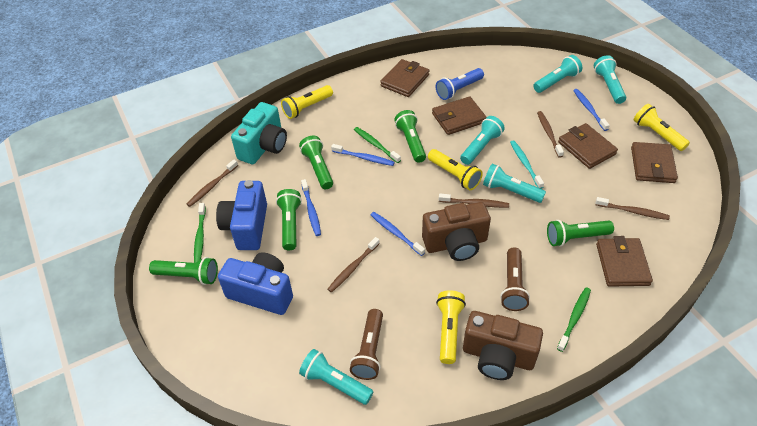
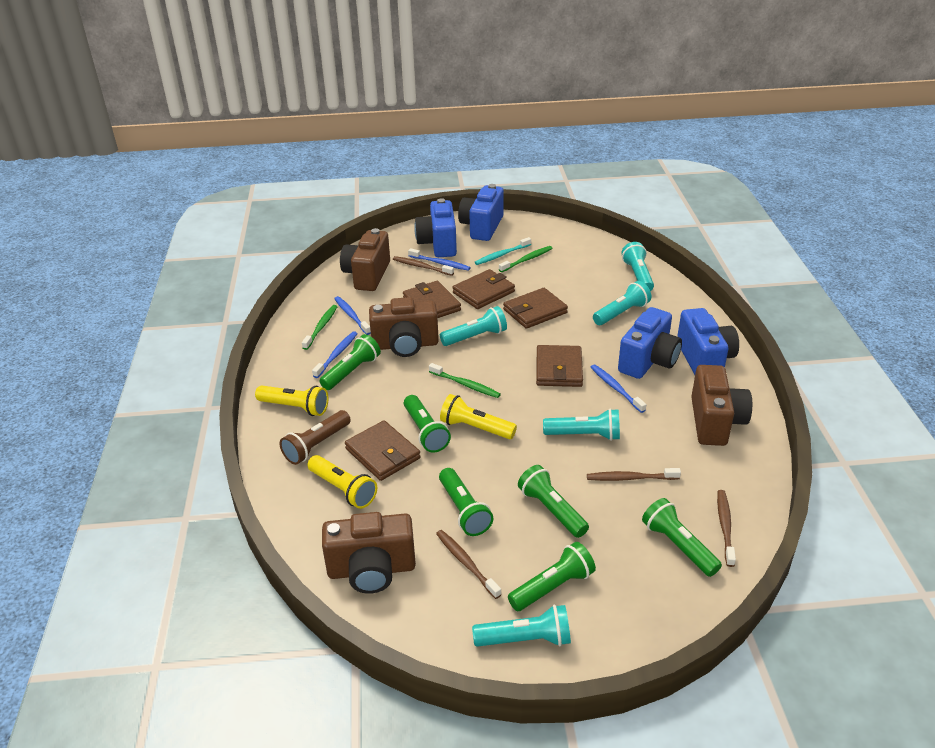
blue camera: 2 -> 4
blue flashlight: 1 -> 0
brown camera: 2 -> 4
brown flashlight: 2 -> 1
brown toothbrush: 5 -> 4
green flashlight: 5 -> 6
turquoise camera: 1 -> 0
yellow flashlight: 4 -> 3

